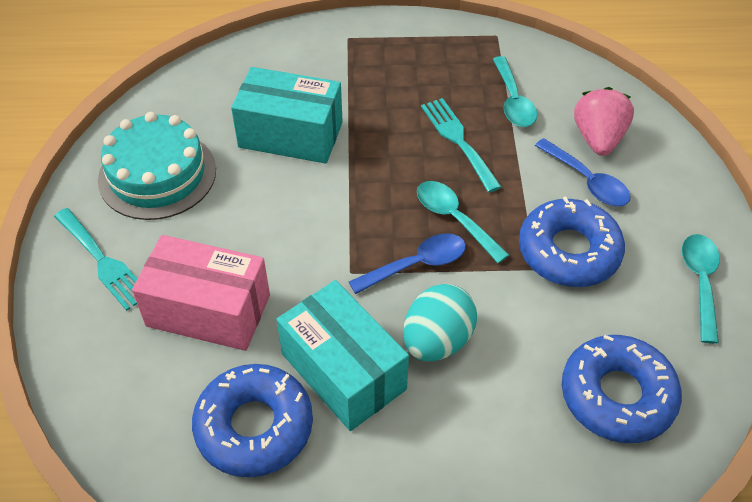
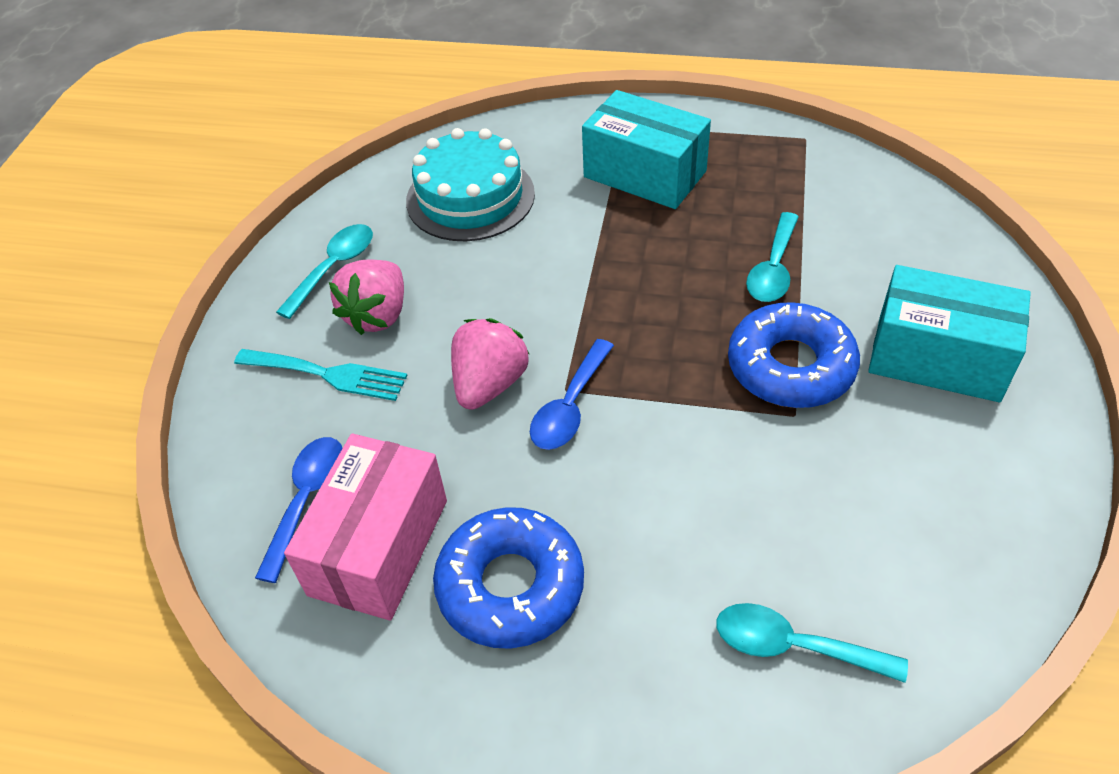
blue donut: 3 -> 2
pink strawberry: 1 -> 2
turquoise egg: 1 -> 0
turquoise fork: 2 -> 1

